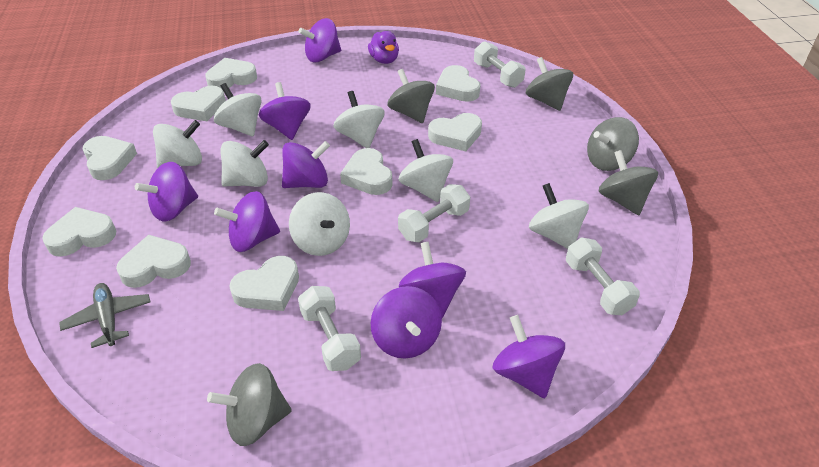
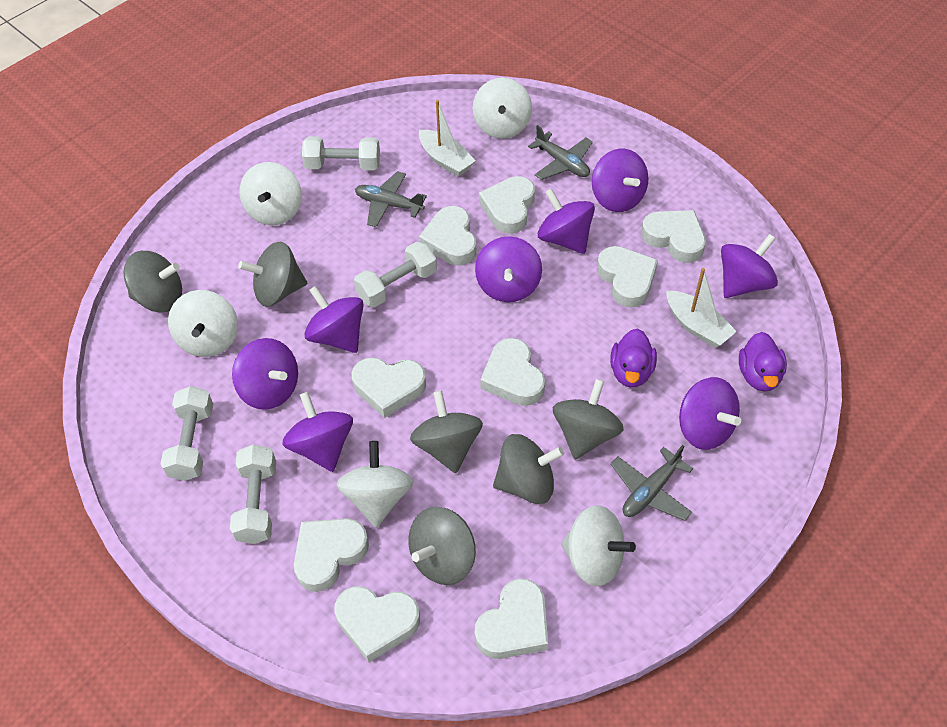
grey plane: 1 -> 3
grey spinning top: 5 -> 6
purple duck: 1 -> 2
white boat: 0 -> 2
white spinning top: 7 -> 5

